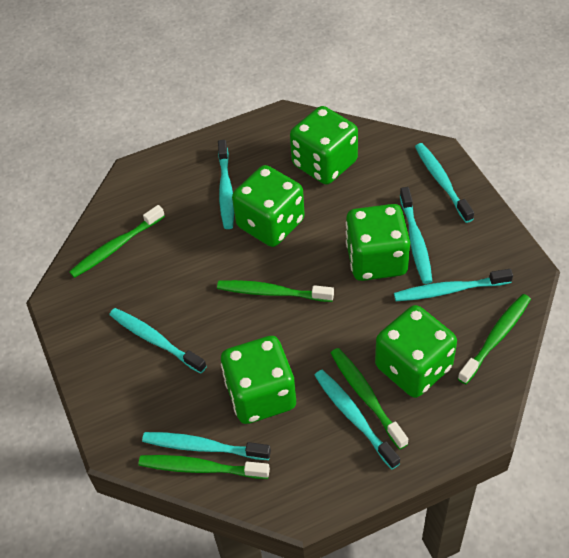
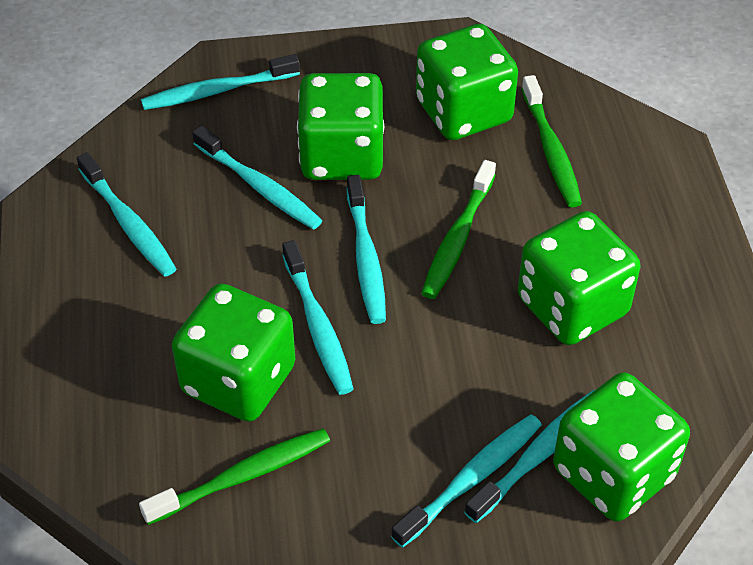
green toothbrush: 5 -> 3

